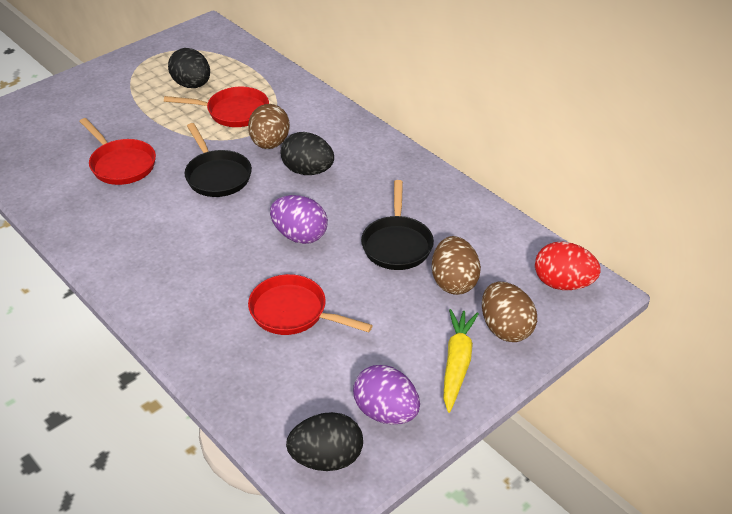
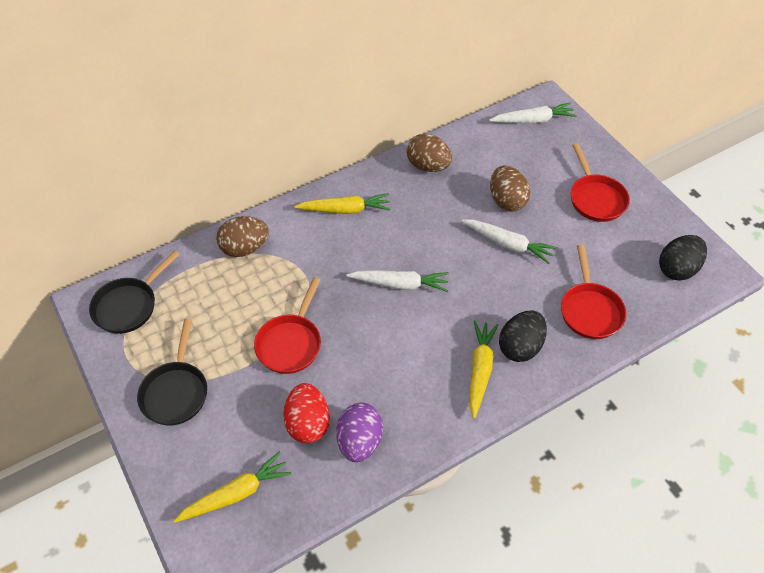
black egg: 3 -> 2
purple egg: 2 -> 1
white carrot: 0 -> 3
yellow carrot: 1 -> 3

